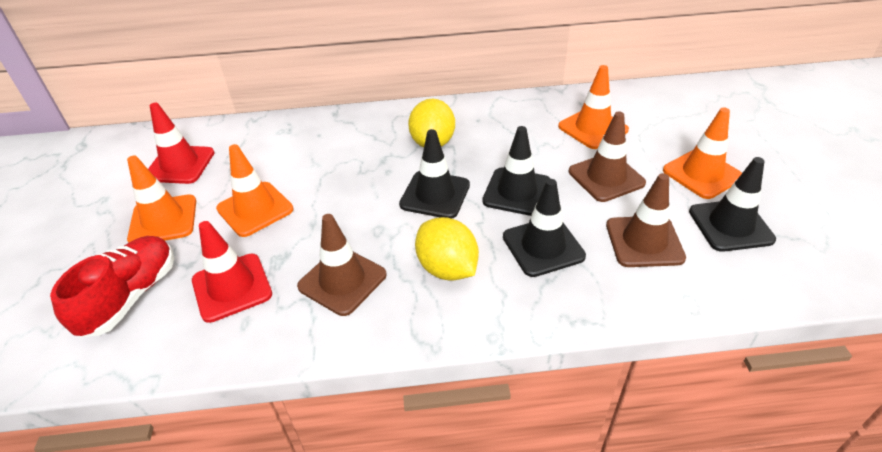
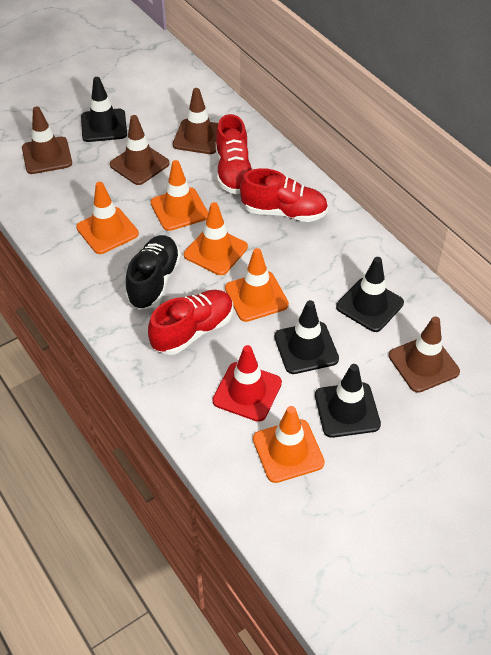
black shoe: 0 -> 1
brown traffic cone: 3 -> 4
orange traffic cone: 4 -> 5
red shoe: 1 -> 3
red traffic cone: 2 -> 1
yellow lemon: 2 -> 0

